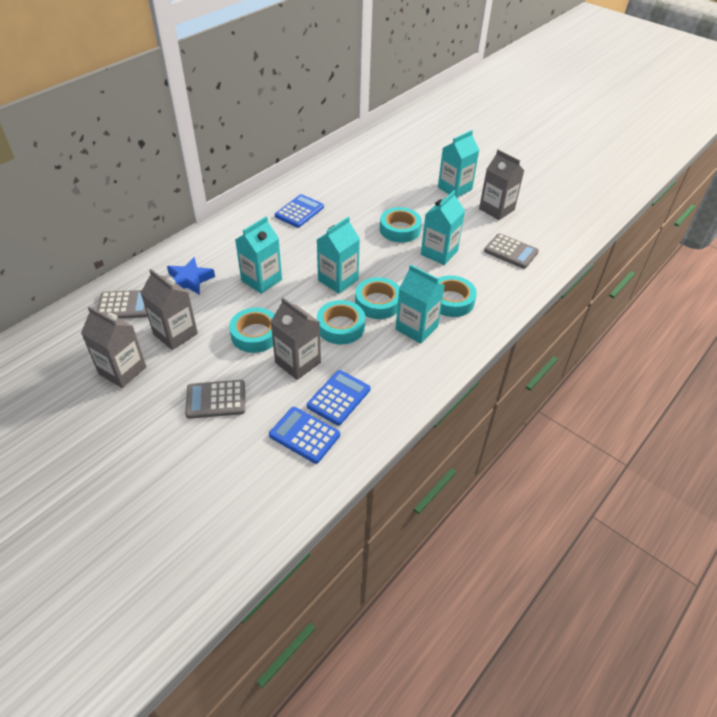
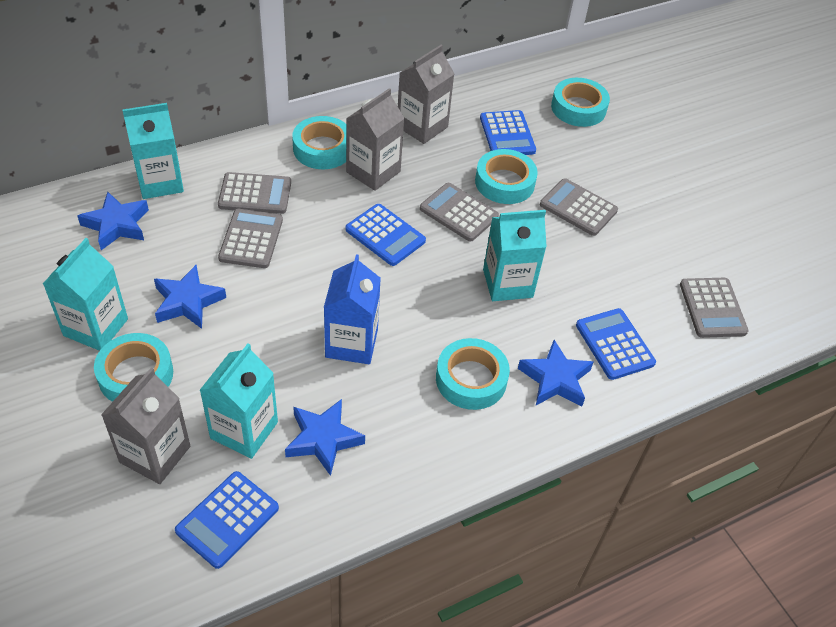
blue calculator: 3 -> 4
blue carton: 0 -> 1
blue star: 1 -> 4
grey calculator: 3 -> 5
grey carton: 4 -> 3
turquoise carton: 5 -> 4

